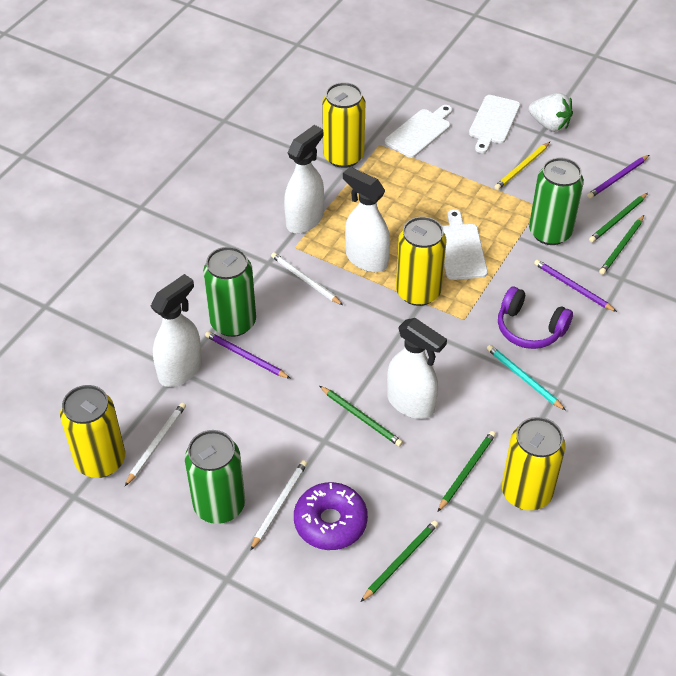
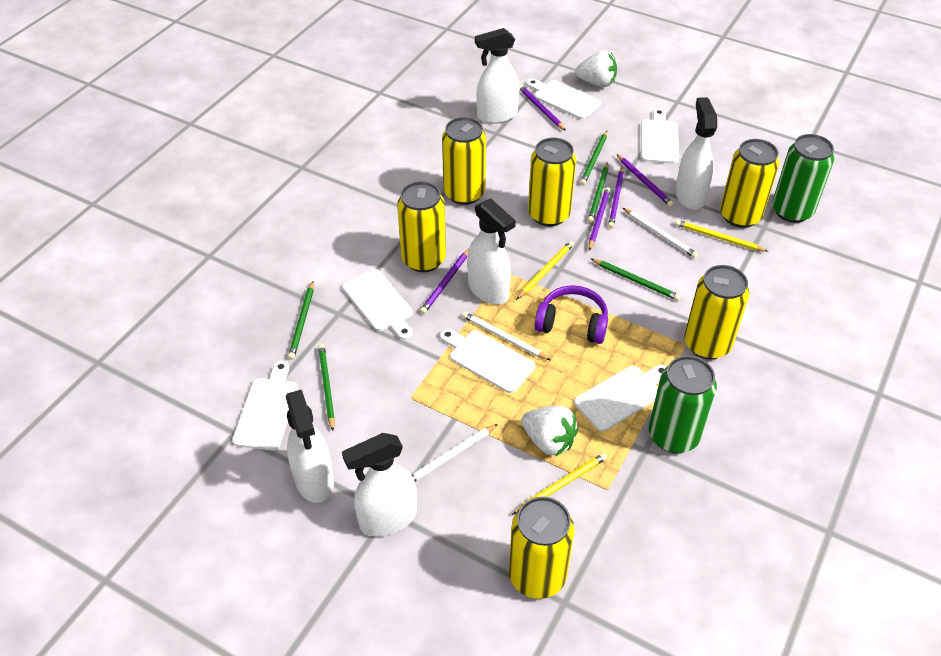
green can: 3 -> 2
purple donut: 1 -> 0
purple pencil: 3 -> 5
turquoise pencil: 1 -> 0
white cutting board: 3 -> 6
white spray bottle: 4 -> 5
white strawberry: 1 -> 2
yellow can: 4 -> 6
yellow pencil: 1 -> 3

